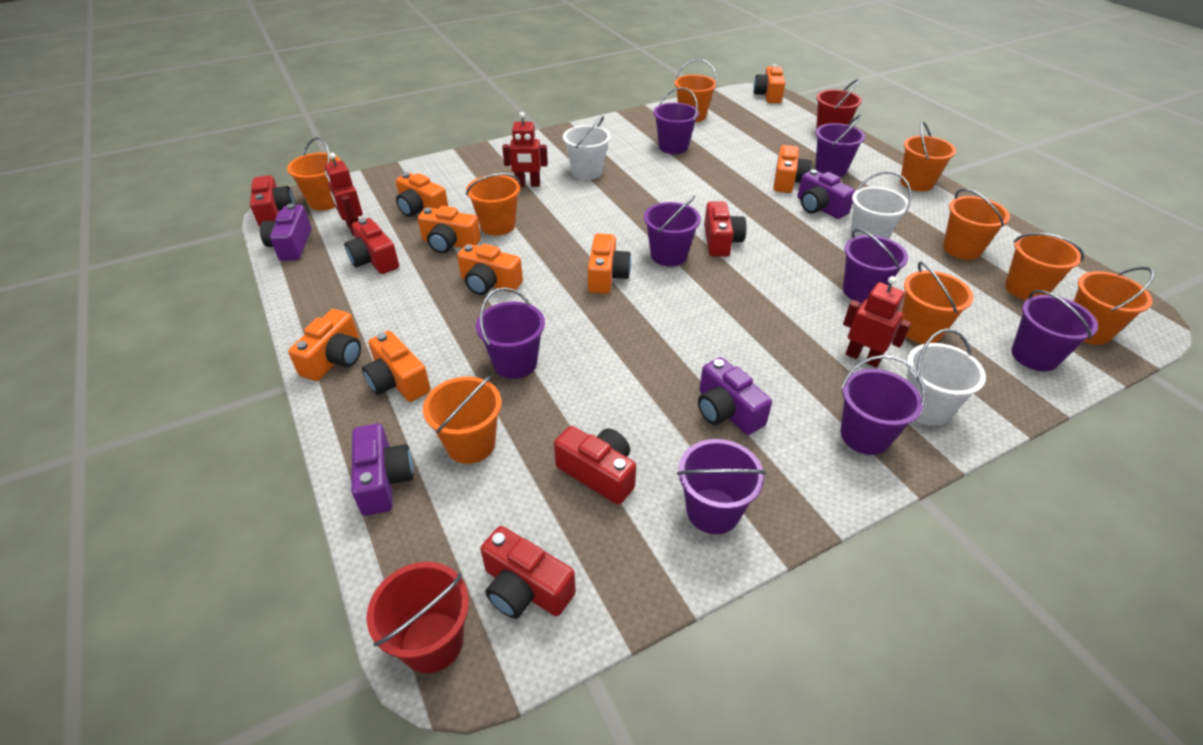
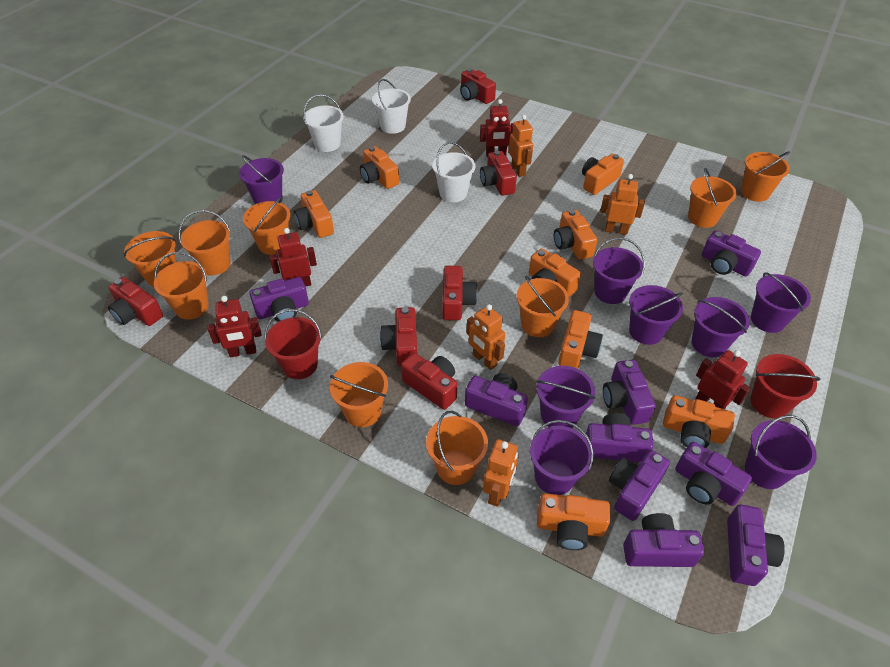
orange robot: 0 -> 4
purple camera: 4 -> 9
red camera: 5 -> 6
red robot: 3 -> 4

